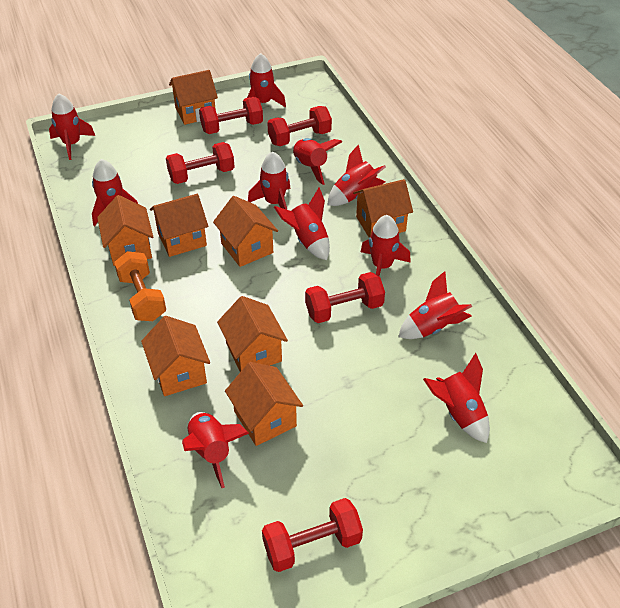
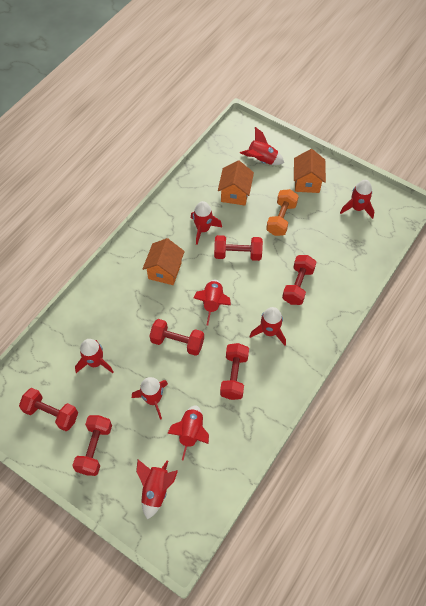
orange house: 8 -> 3
red dumbbell: 5 -> 6
red rocket: 11 -> 9

